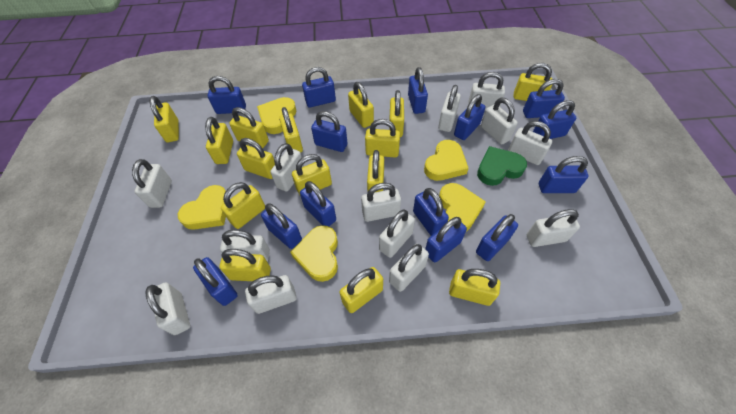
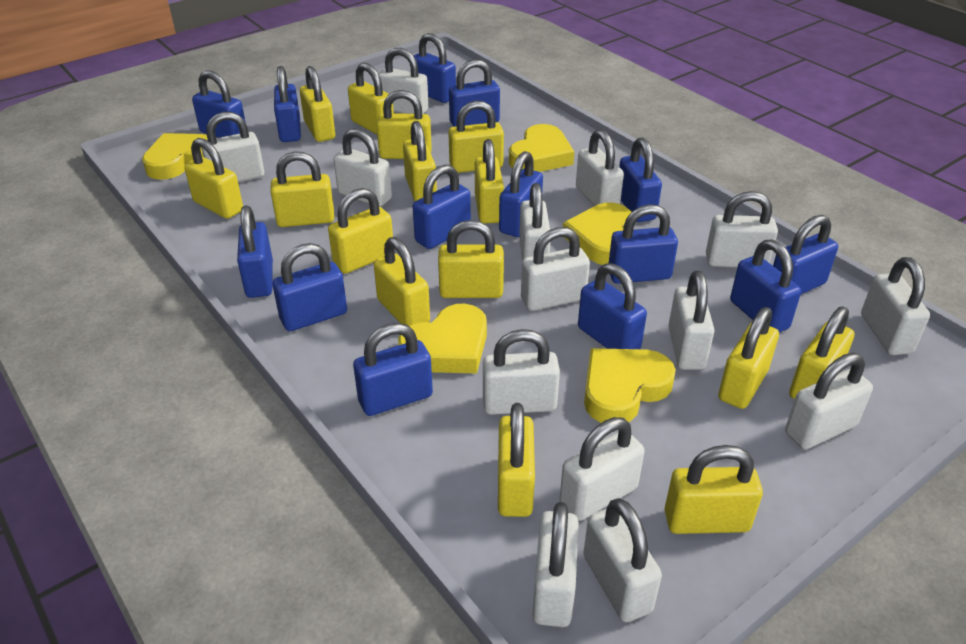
green heart: 1 -> 0
white padlock: 13 -> 14

